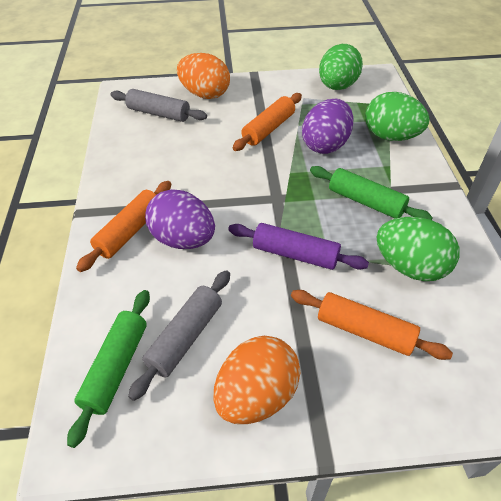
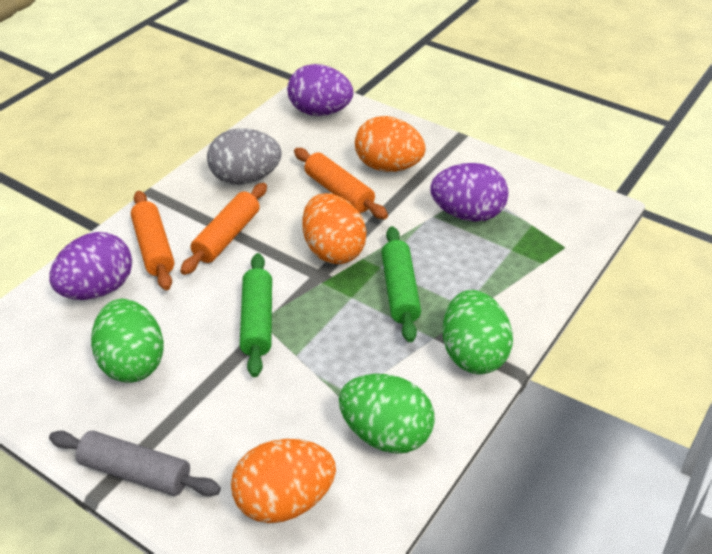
grey egg: 0 -> 1
grey rolling pin: 2 -> 1
orange egg: 2 -> 3
purple egg: 2 -> 3
purple rolling pin: 1 -> 0

